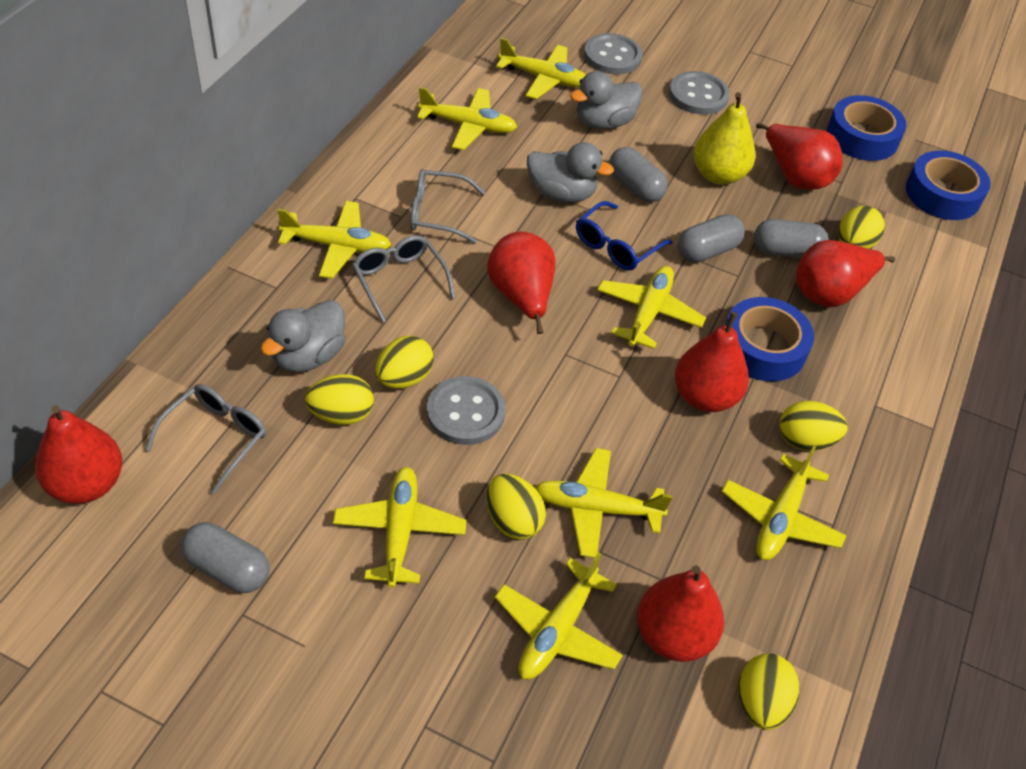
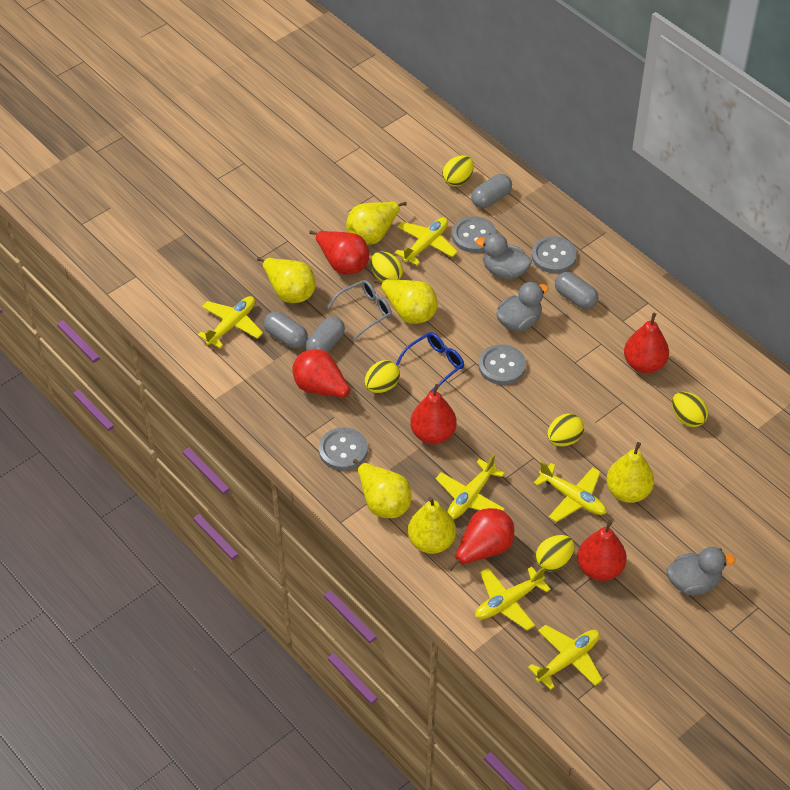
blue tape: 3 -> 0
grey button: 3 -> 4
grey glasses: 3 -> 1
yellow pear: 1 -> 6
yellow plane: 8 -> 6

